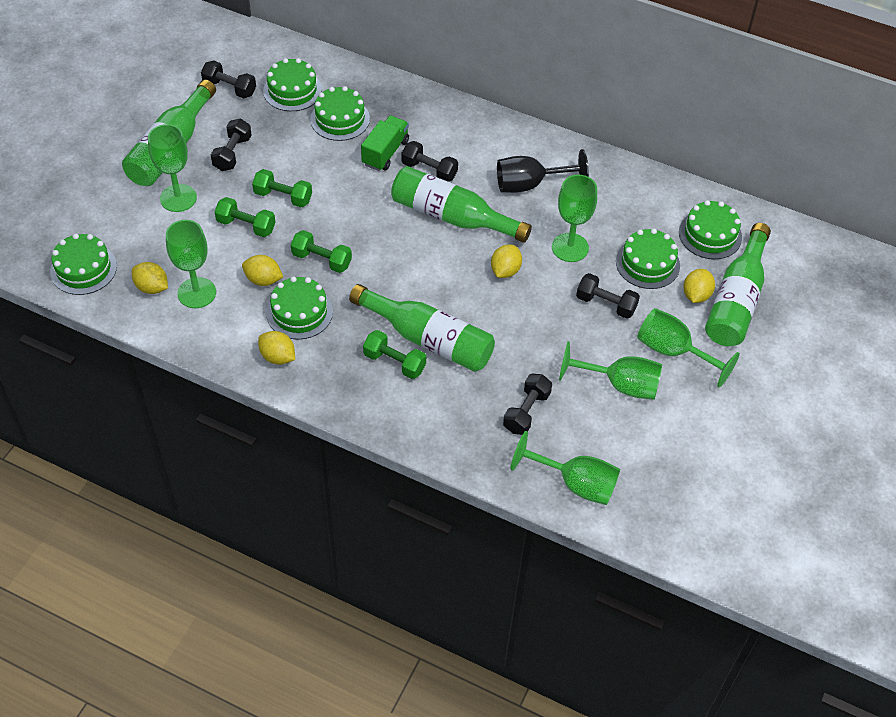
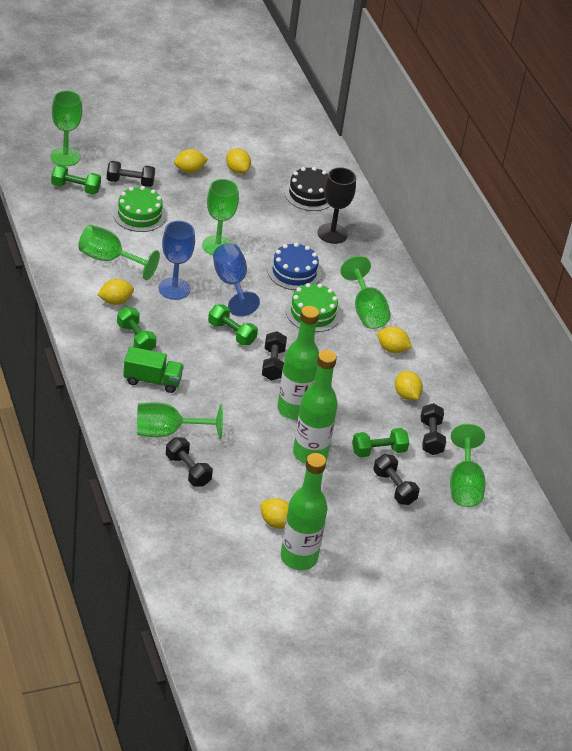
black cake: 0 -> 1
blue cake: 0 -> 1
blue goblet: 0 -> 2
green bottle: 4 -> 3
green cake: 6 -> 2
yellow lemon: 5 -> 6

